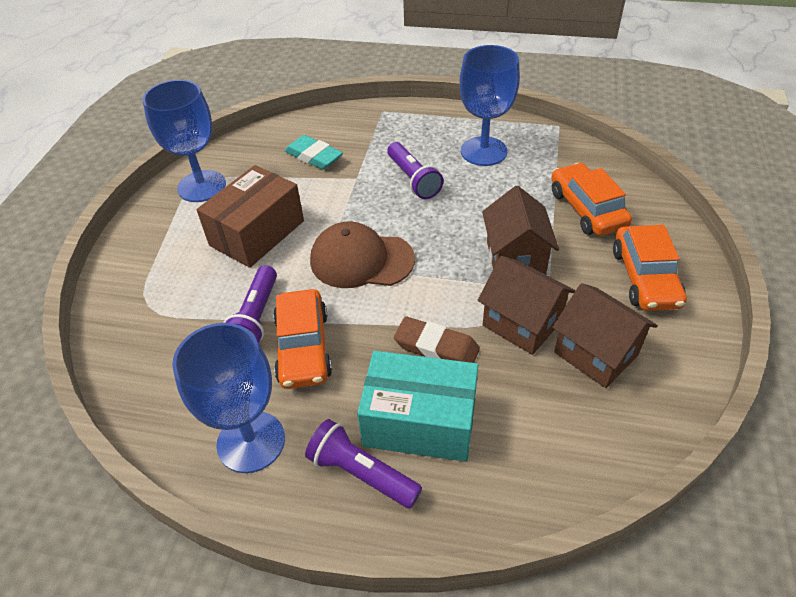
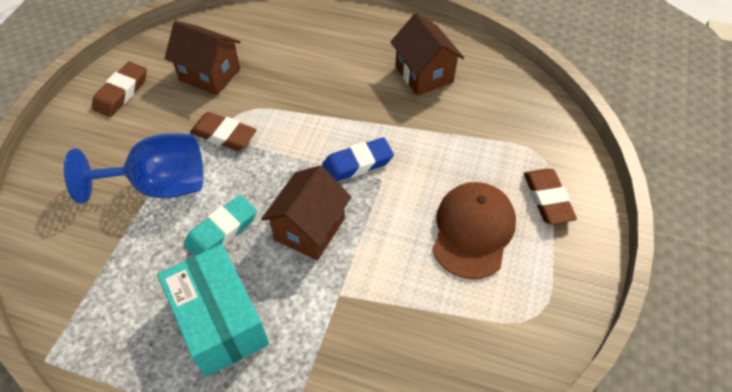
blue eraser: 0 -> 1
blue goblet: 3 -> 1
brown box: 1 -> 0
brown eraser: 1 -> 3
orange car: 3 -> 0
purple flashlight: 3 -> 0

